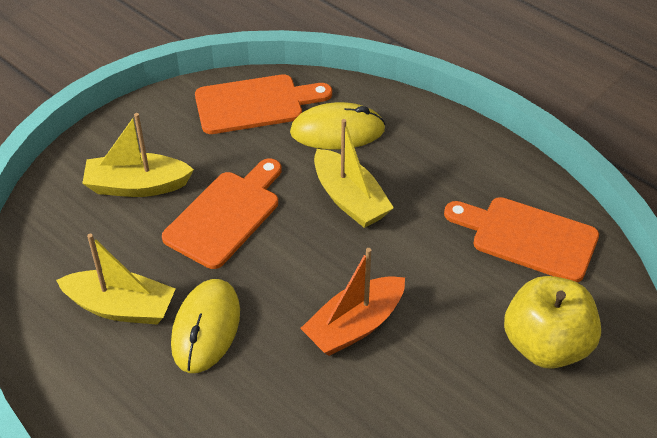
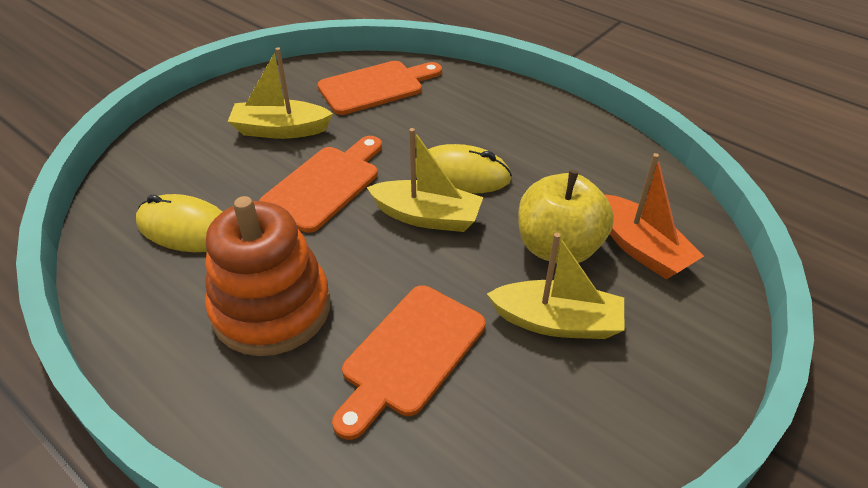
orange stacking toy: 0 -> 1

